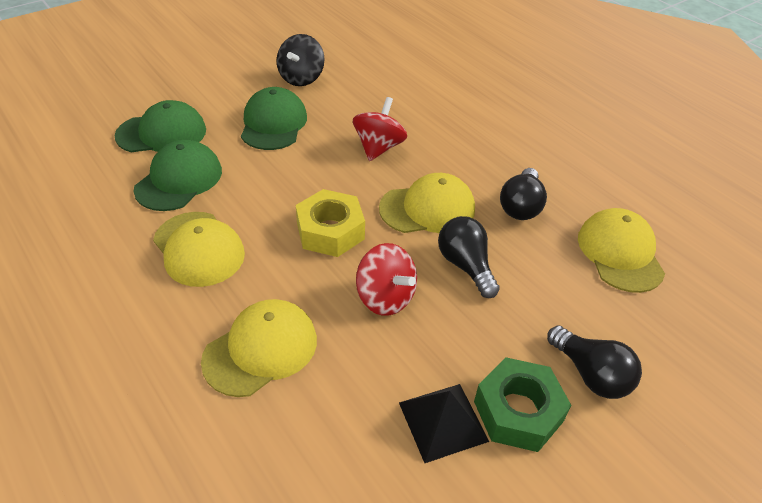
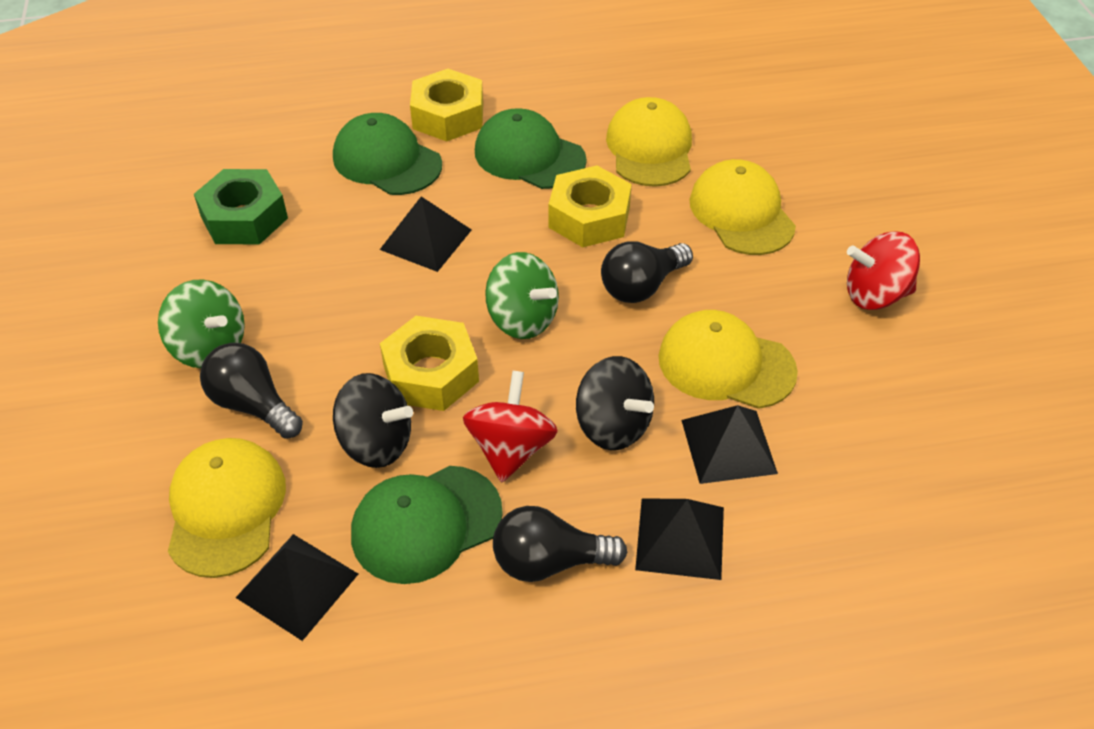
black pyramid: 1 -> 4
black spinning top: 1 -> 2
green spinning top: 0 -> 2
yellow nut: 1 -> 3

